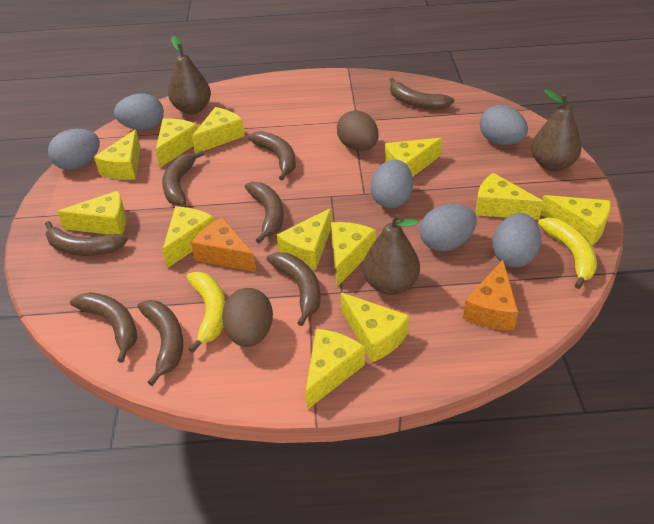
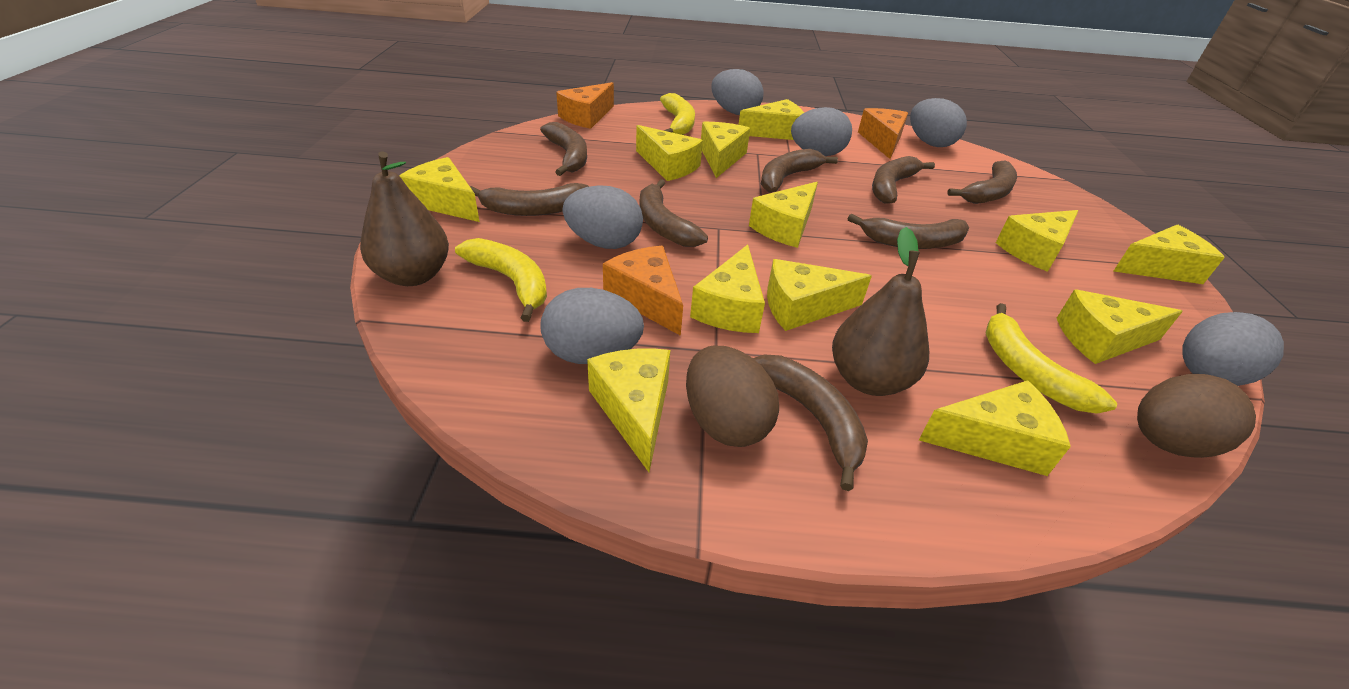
brown pear: 3 -> 2
orange cheese: 2 -> 3
yellow banana: 2 -> 3

